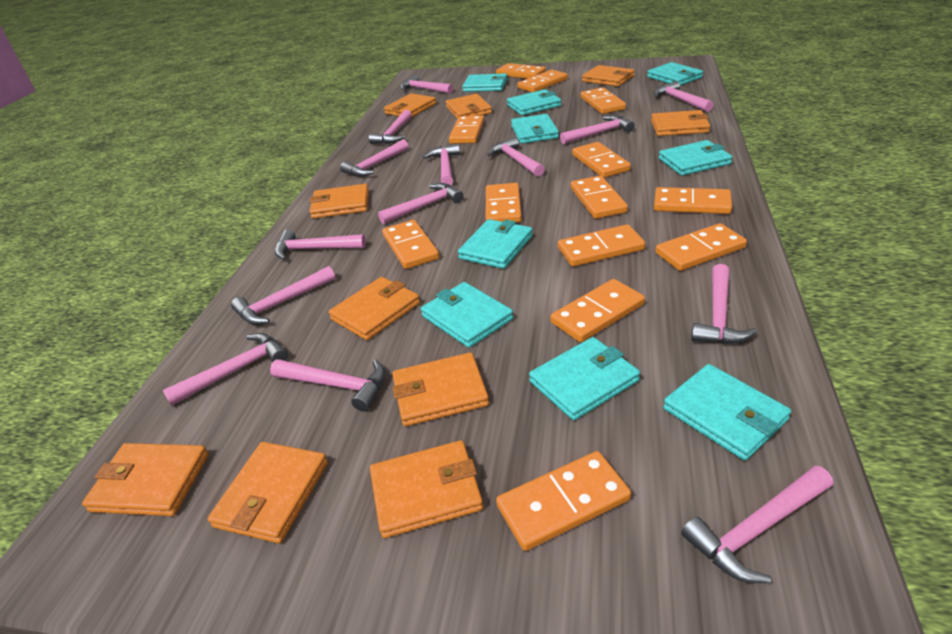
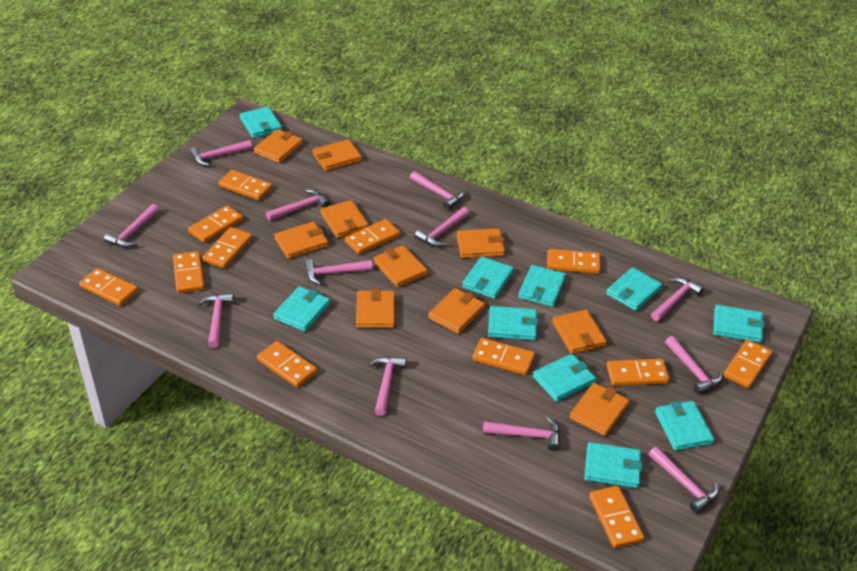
orange domino: 13 -> 12
pink hammer: 14 -> 12
turquoise wallet: 9 -> 10

